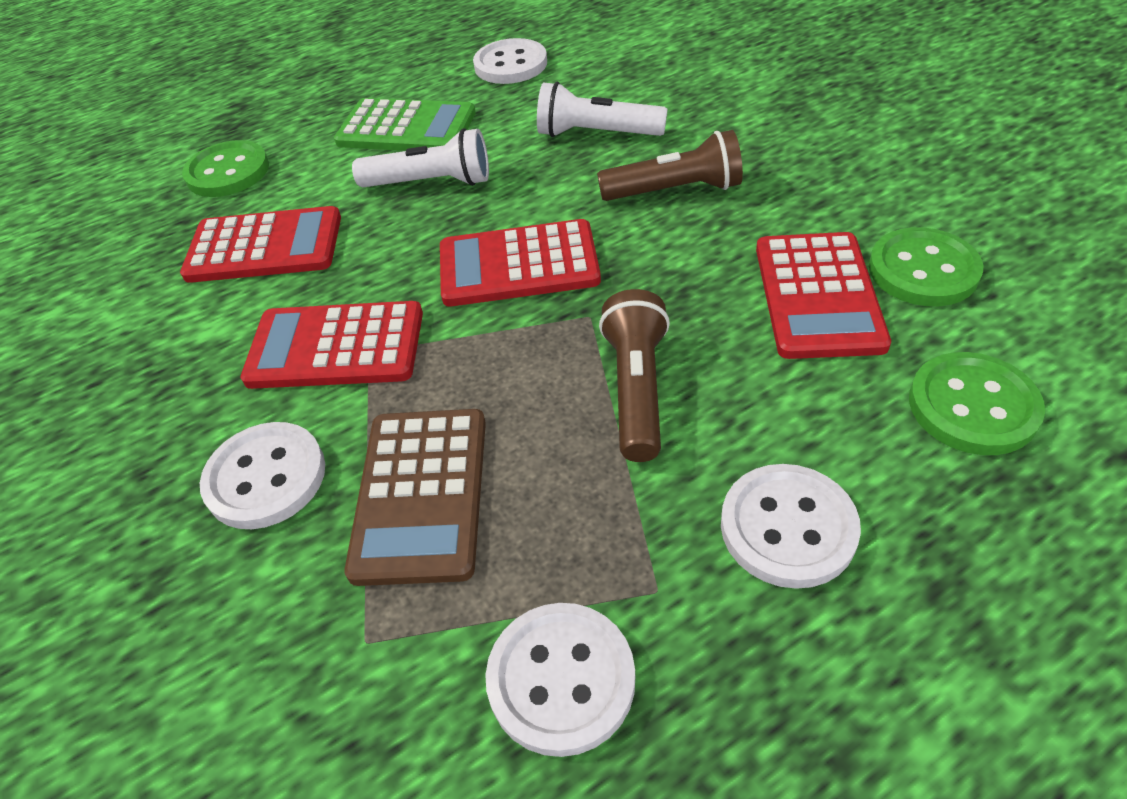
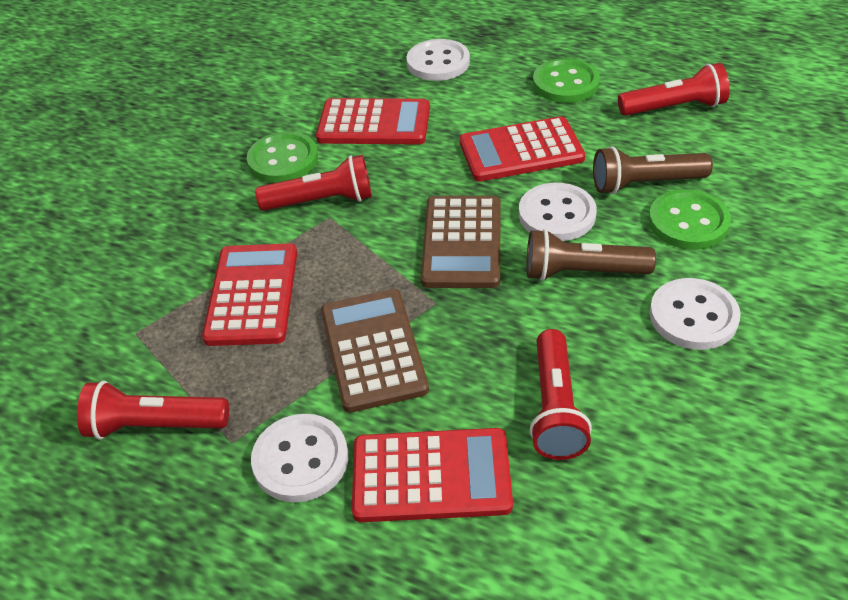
brown calculator: 1 -> 2
green calculator: 1 -> 0
red flashlight: 0 -> 4
white flashlight: 2 -> 0

